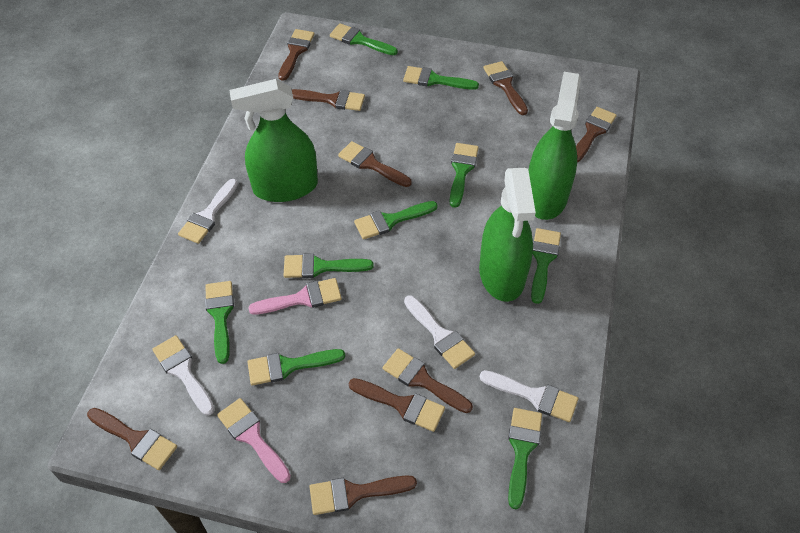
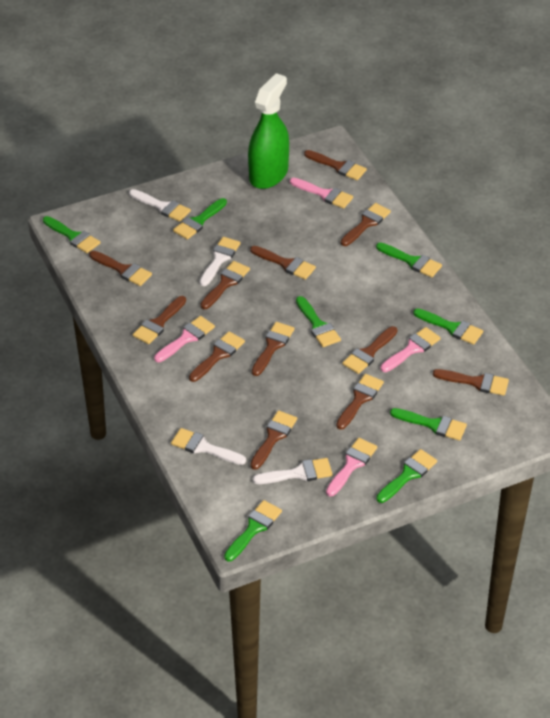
brown brush: 9 -> 12
green brush: 9 -> 8
green spray bottle: 3 -> 1
pink brush: 2 -> 4

